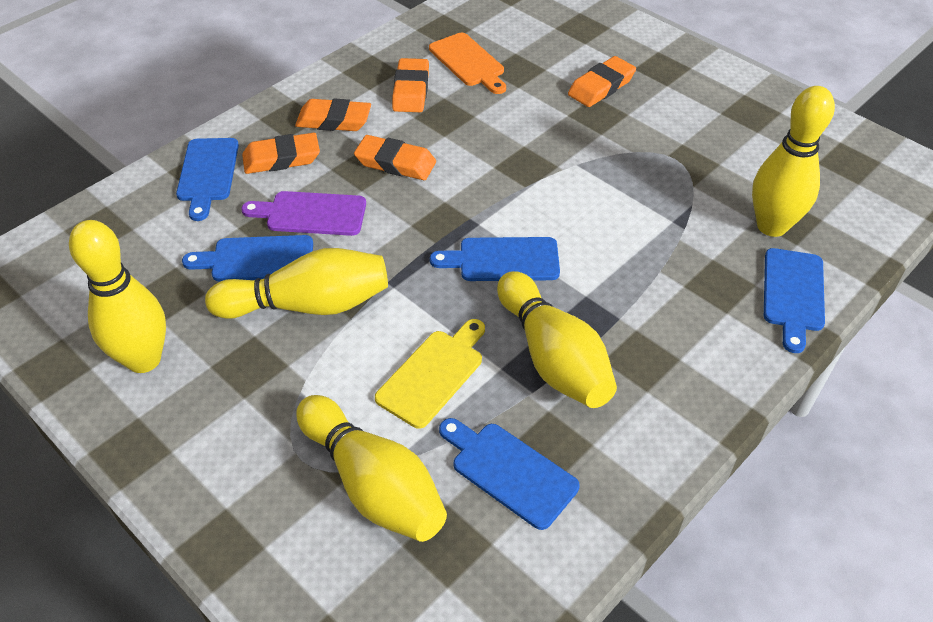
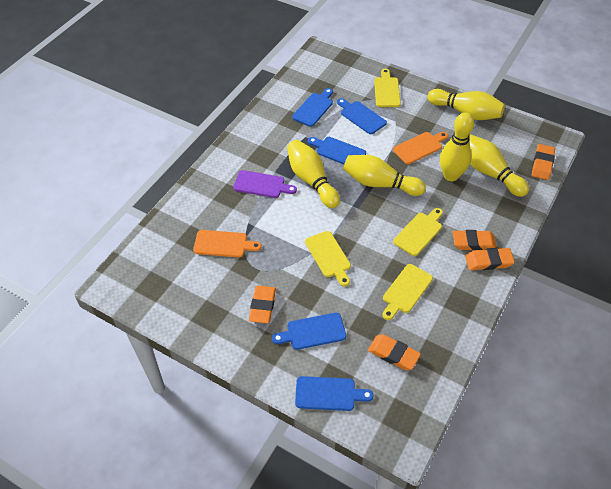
orange cutting board: 1 -> 2
yellow cutting board: 1 -> 4

